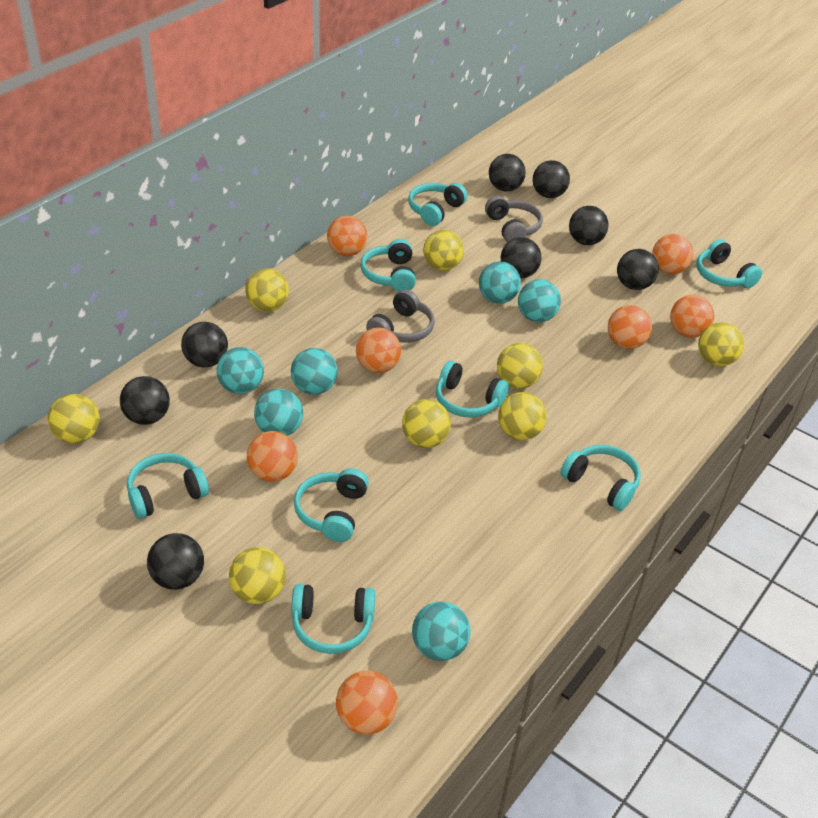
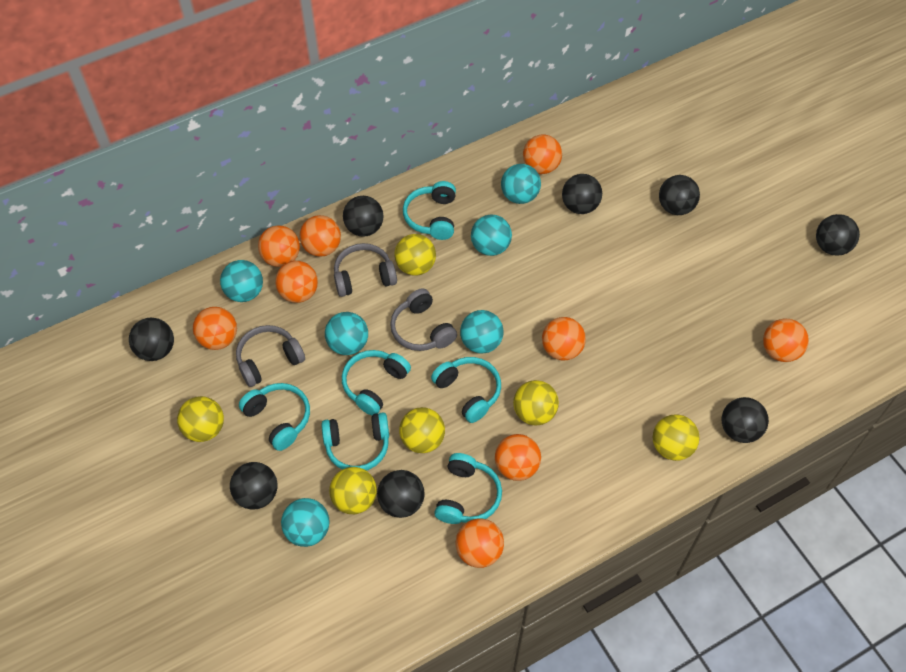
grey headphones: 2 -> 3
orange ball: 7 -> 9
turquoise headphones: 8 -> 6
yellow ball: 8 -> 6

